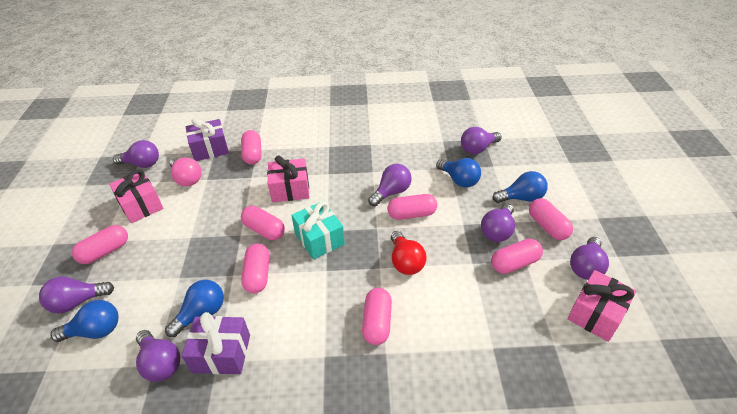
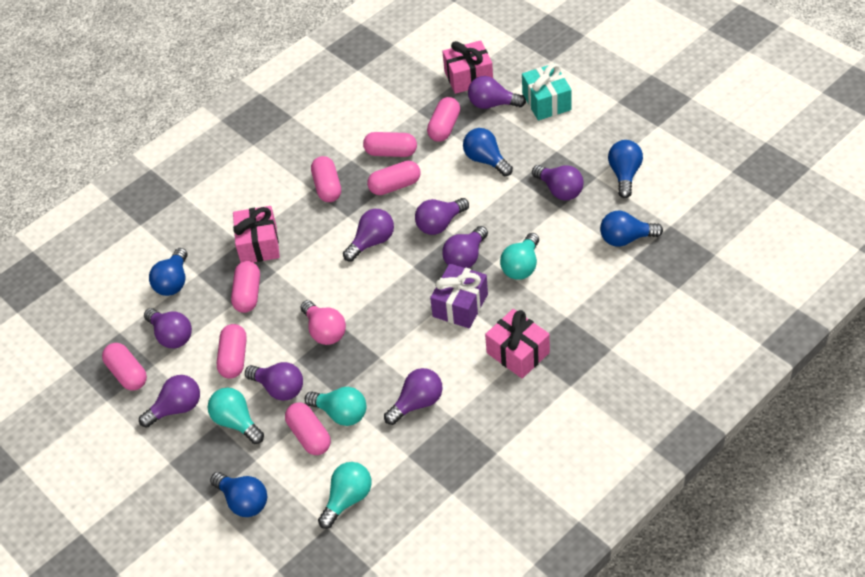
blue light bulb: 4 -> 5
purple gift: 2 -> 1
purple light bulb: 7 -> 9
red light bulb: 1 -> 0
turquoise light bulb: 0 -> 4

